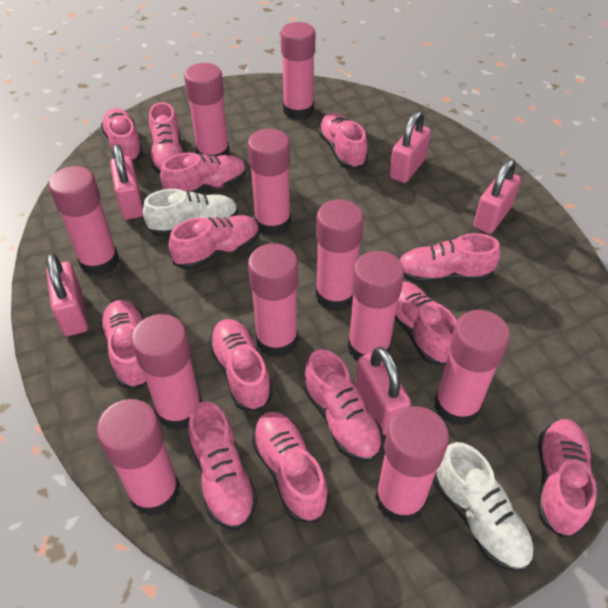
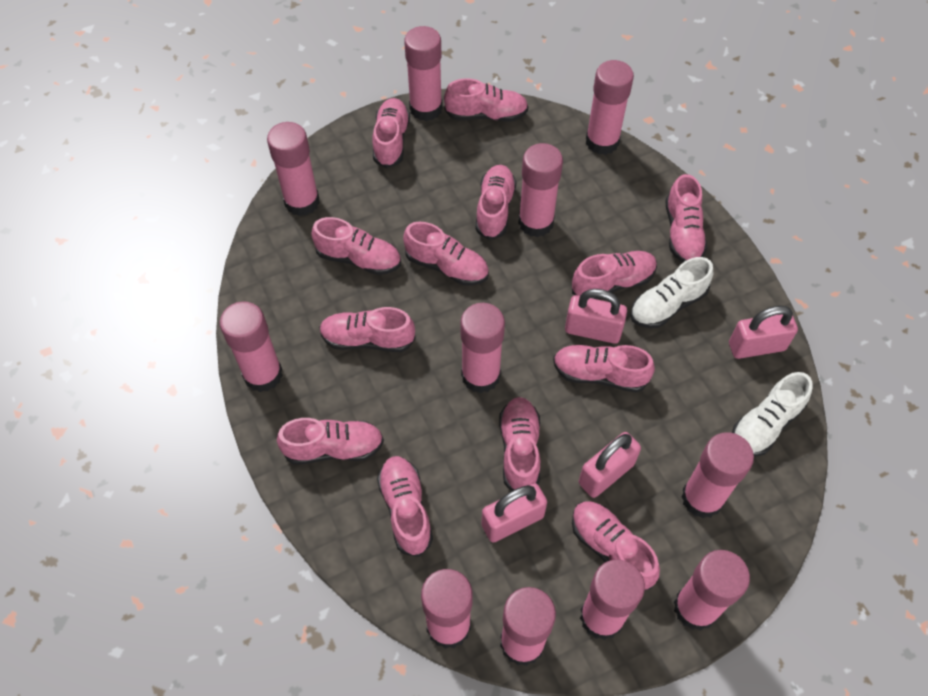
pink padlock: 5 -> 4

